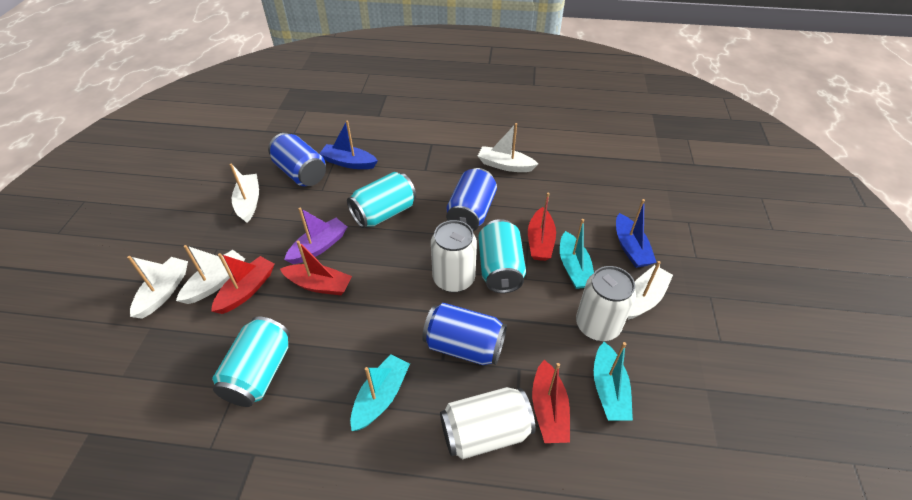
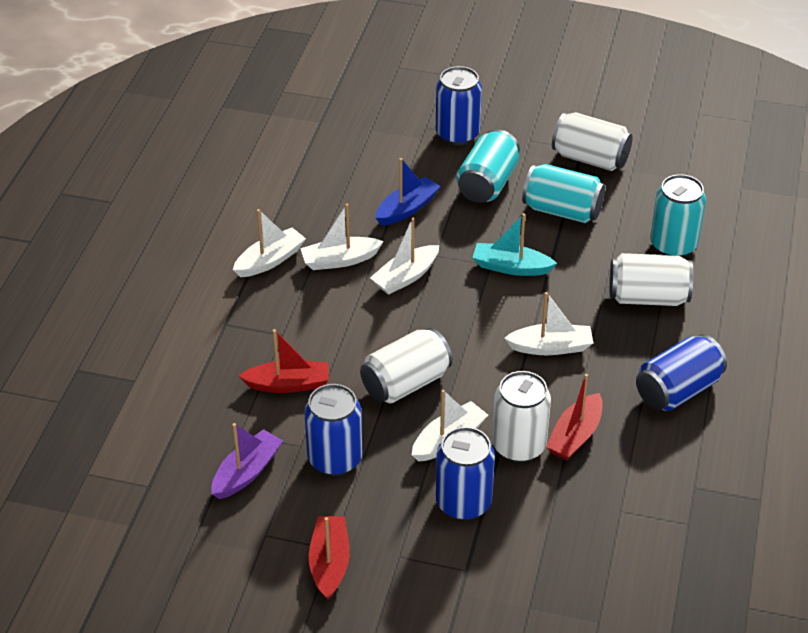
blue boat: 2 -> 1
blue can: 3 -> 4
red boat: 4 -> 3
turquoise boat: 3 -> 1
white can: 3 -> 4

